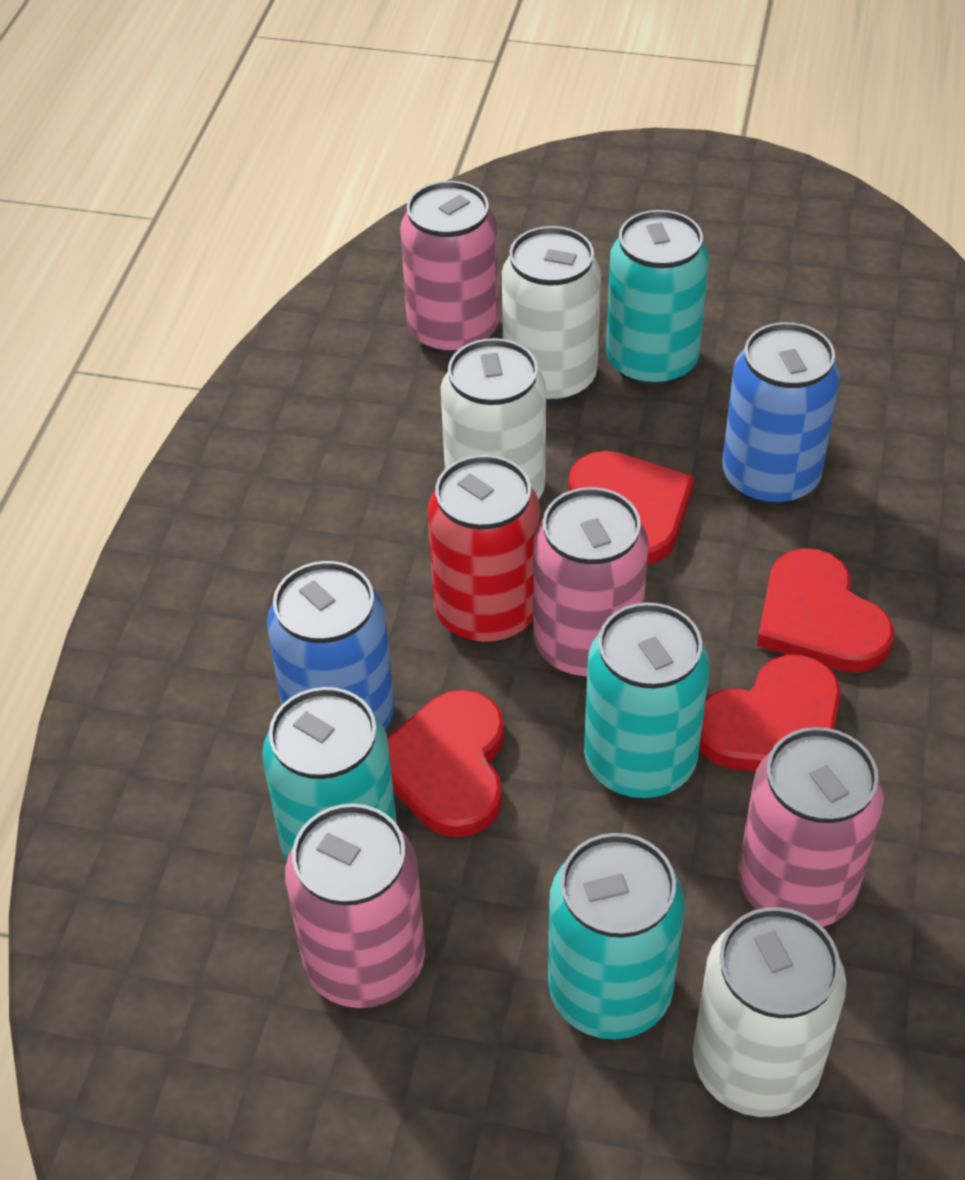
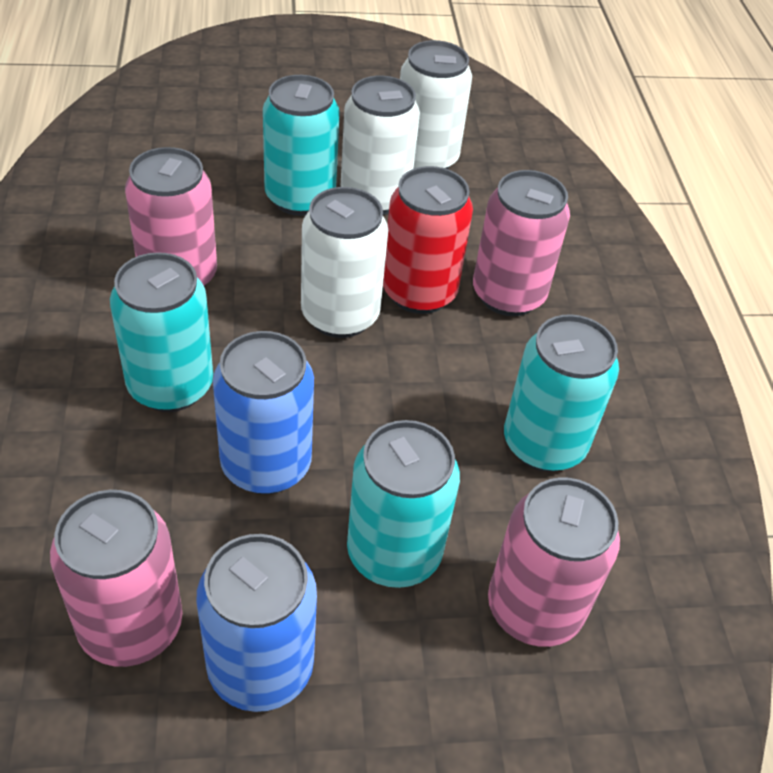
red heart: 4 -> 0

